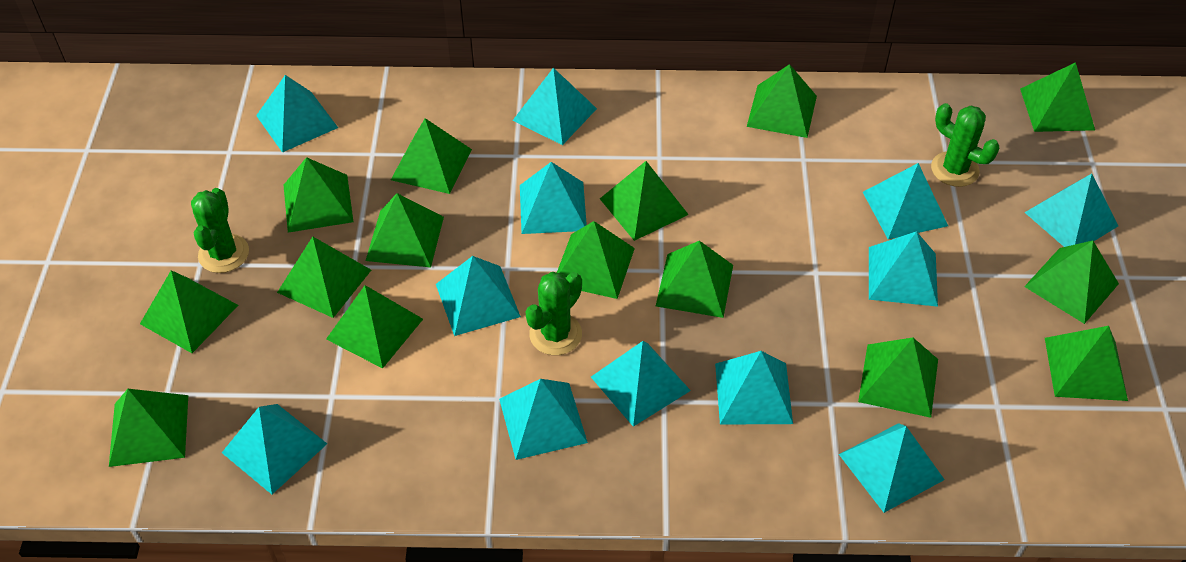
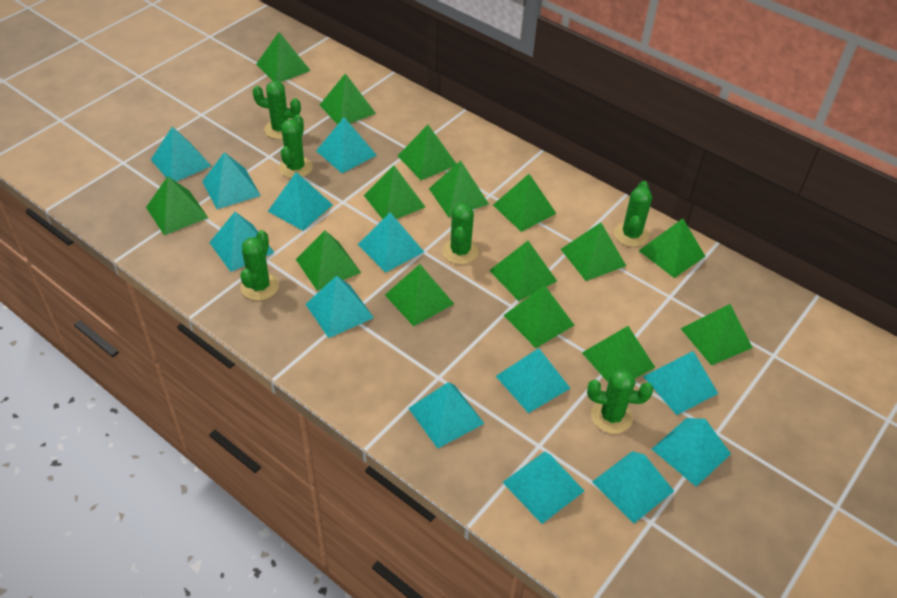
green cactus: 3 -> 6
turquoise pyramid: 12 -> 13

